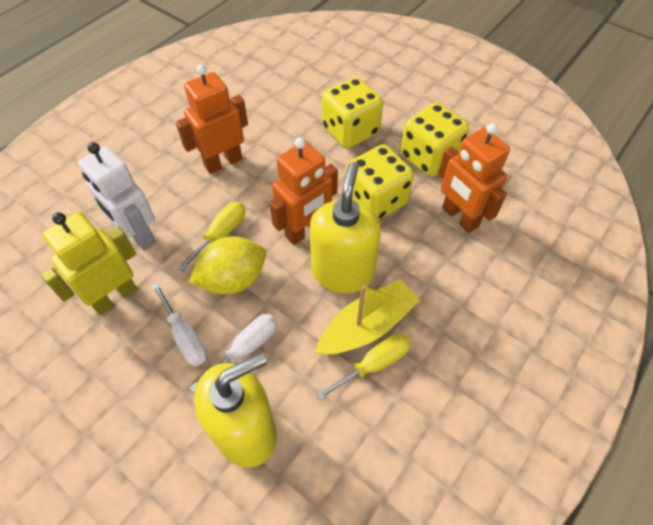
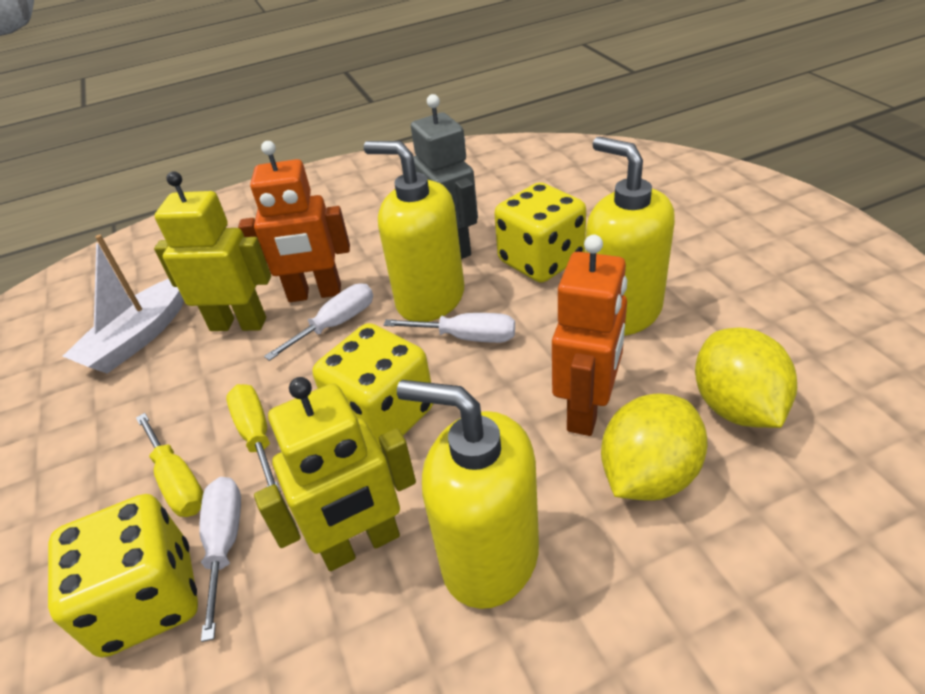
grey robot: 0 -> 1
orange robot: 3 -> 2
white boat: 0 -> 1
white robot: 1 -> 0
white screwdriver: 2 -> 3
yellow boat: 1 -> 0
yellow lemon: 1 -> 2
yellow robot: 1 -> 2
yellow soap dispenser: 2 -> 3

